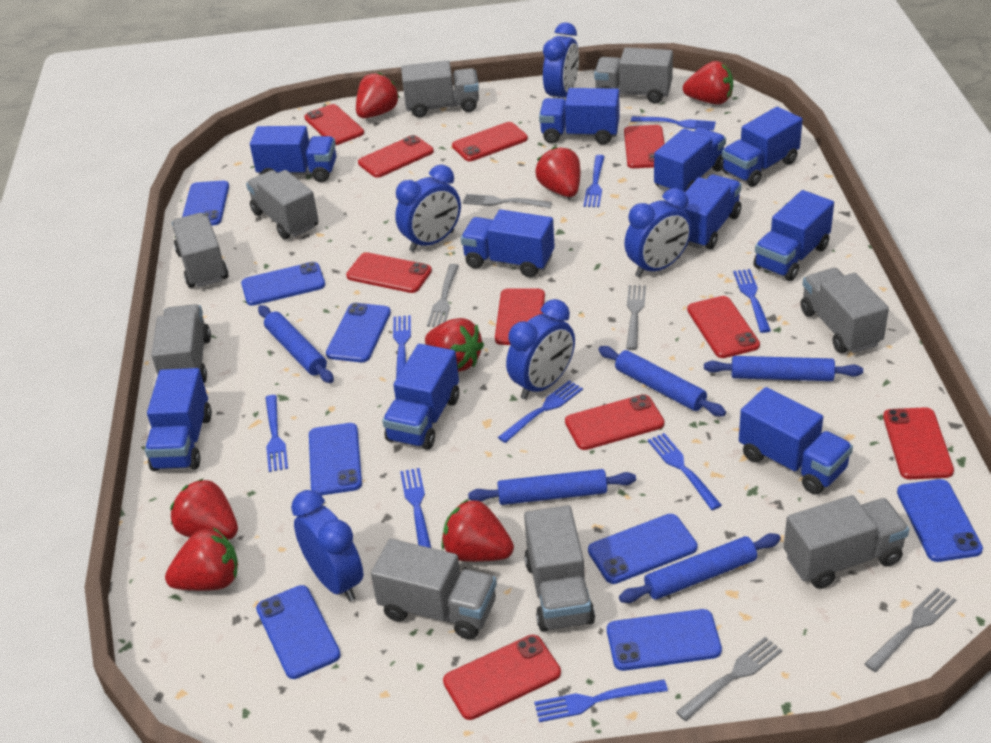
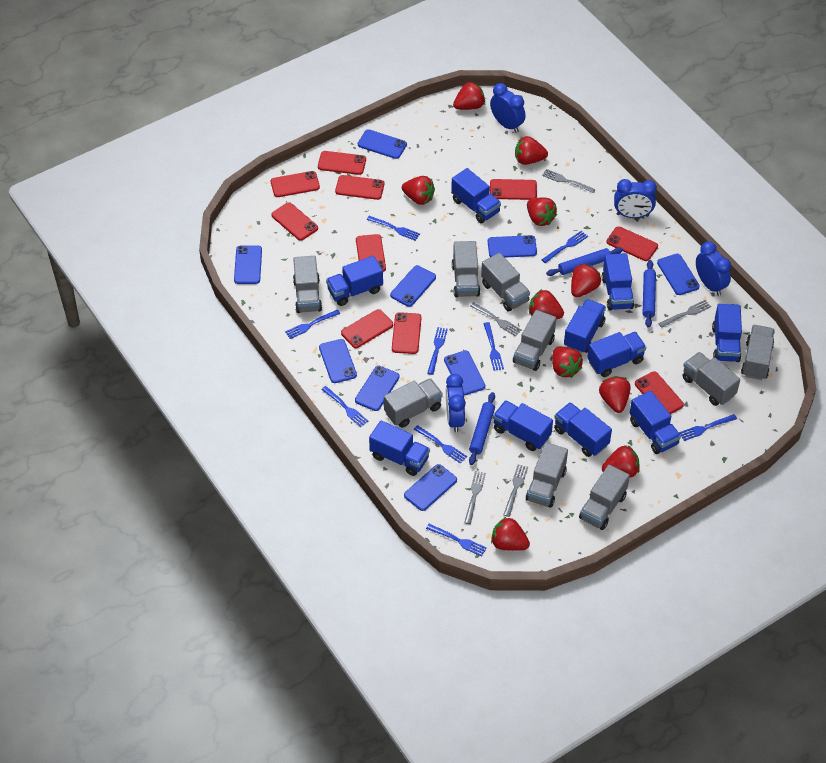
blue clock: 5 -> 4
blue phone: 8 -> 9
blue rolling pin: 5 -> 3
red strawberry: 7 -> 10

